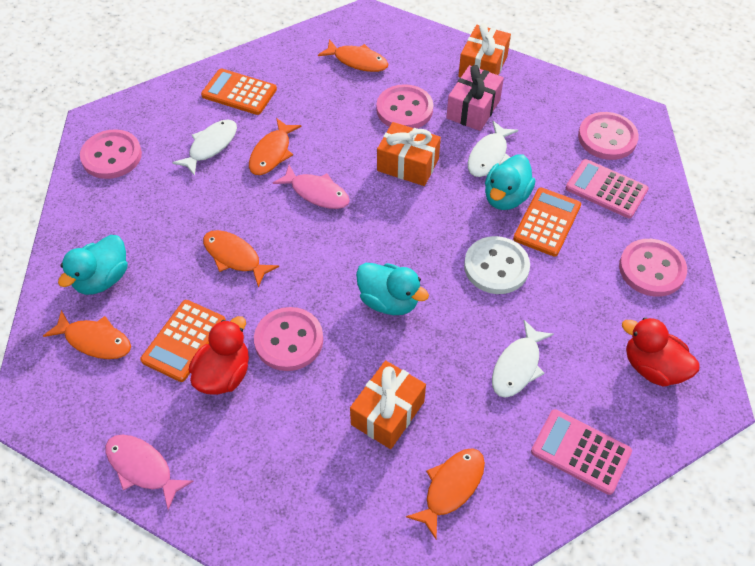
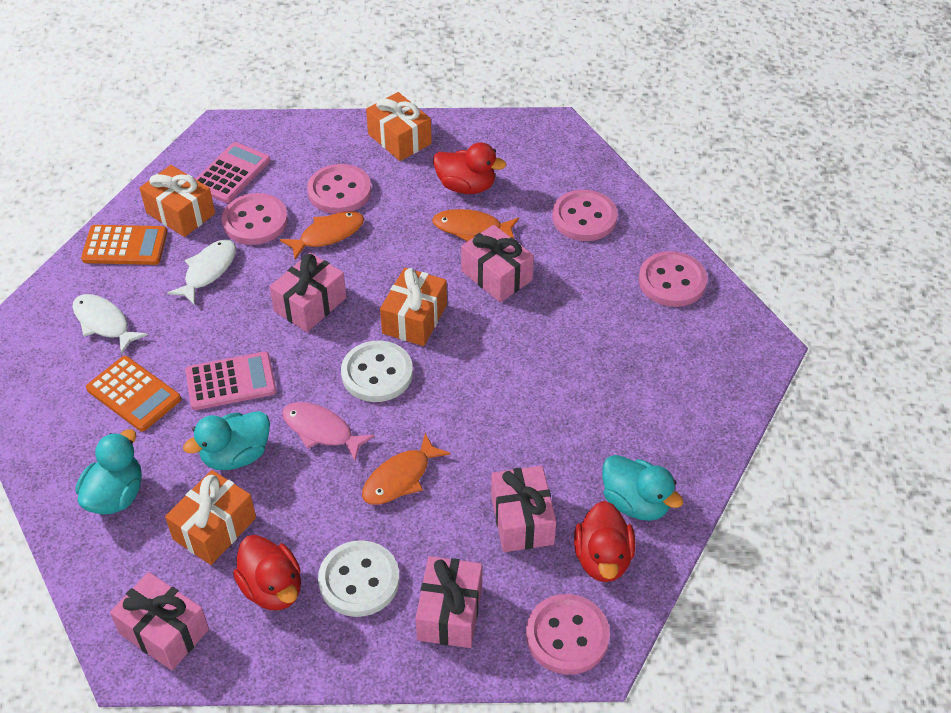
orange calculator: 3 -> 2
orange fish: 5 -> 3
orange gift: 3 -> 4
pink fish: 2 -> 1
pink gift: 1 -> 5
red duck: 2 -> 3
white button: 1 -> 2
white fish: 3 -> 2

